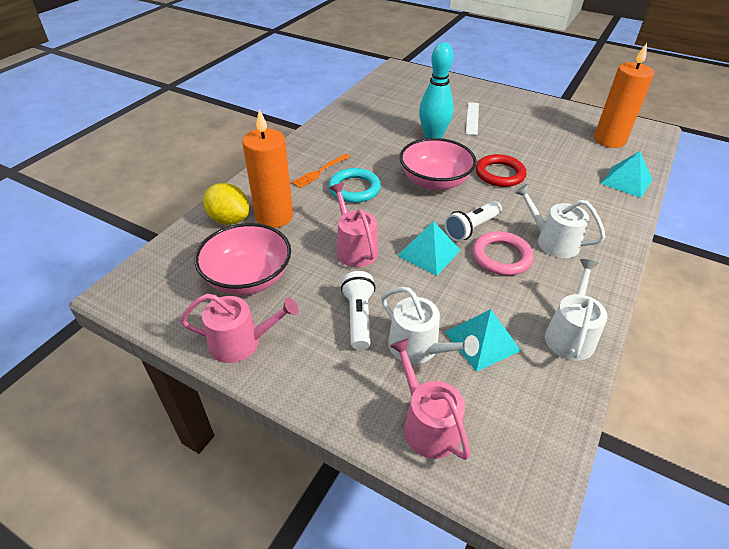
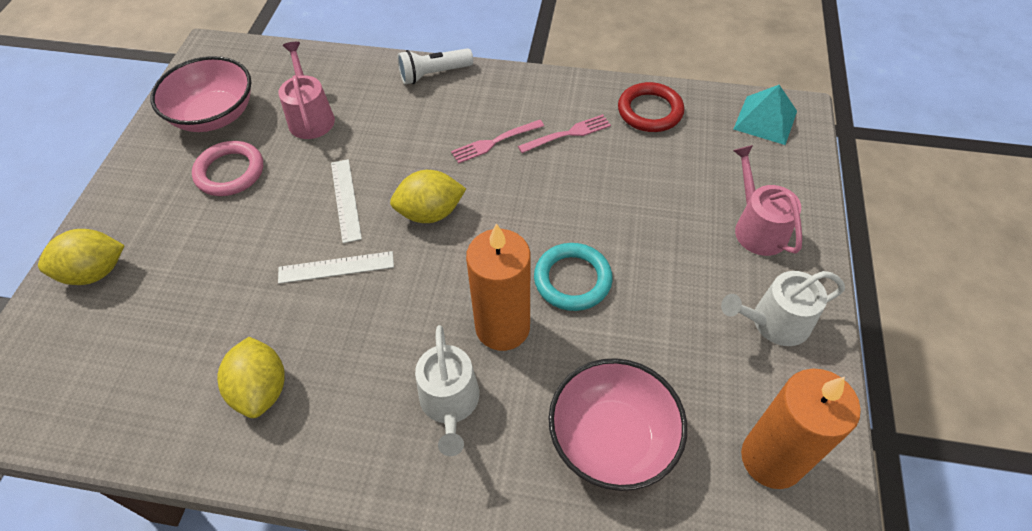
orange fork: 1 -> 0
pink fork: 0 -> 2
pink watering can: 3 -> 2
turquoise bowling pin: 1 -> 0
turquoise pyramid: 3 -> 1
white flashlight: 2 -> 1
white ruler: 1 -> 2
white watering can: 3 -> 2
yellow lemon: 1 -> 3

